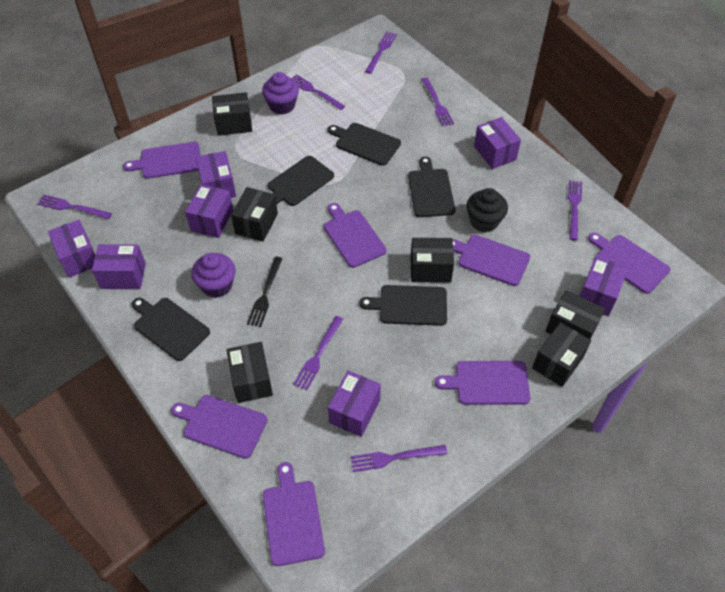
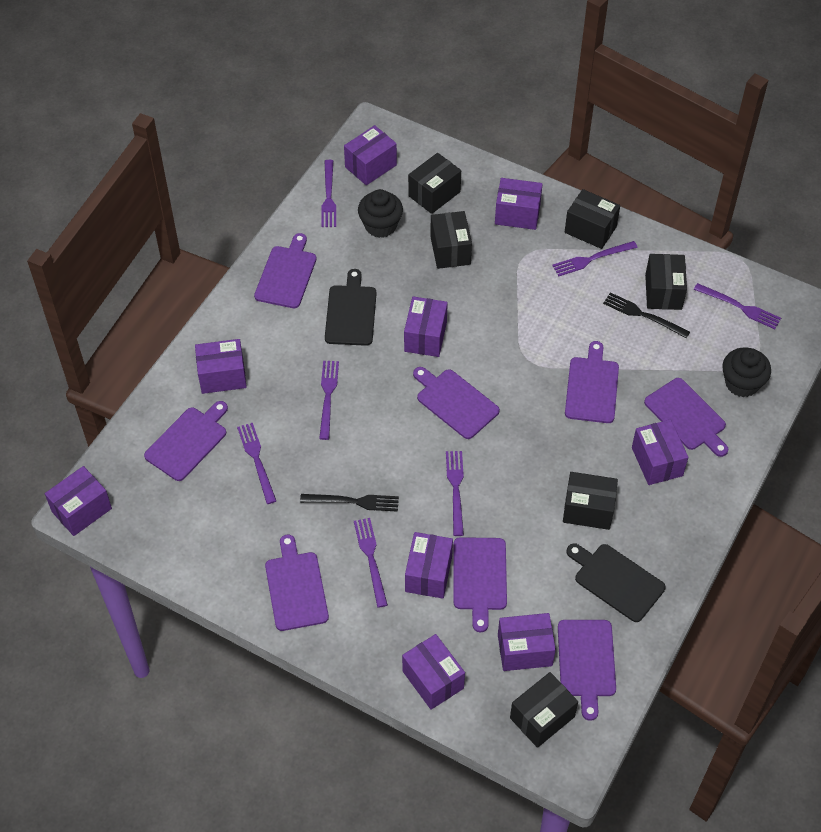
black cupcake: 1 -> 2
black cutting board: 5 -> 2
black fork: 1 -> 2
purple box: 7 -> 9
purple cupcake: 2 -> 0
purple cutting board: 7 -> 8

